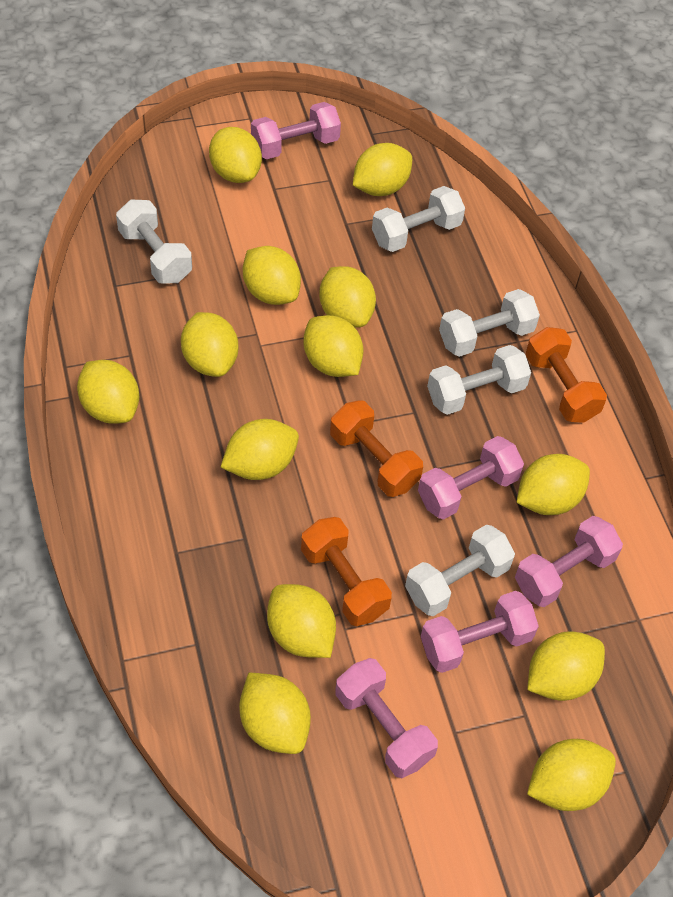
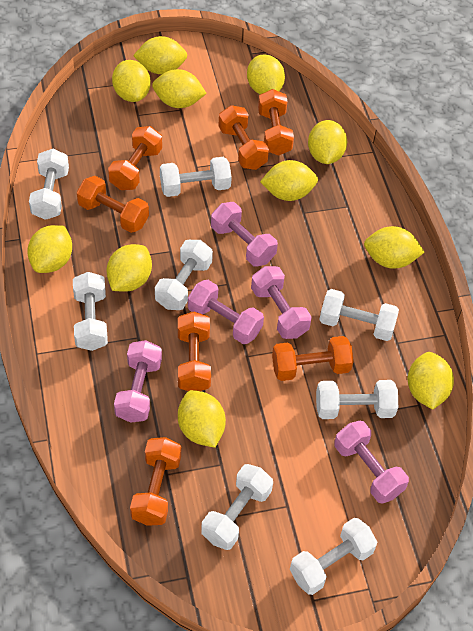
orange dumbbell: 3 -> 7
white dumbbell: 5 -> 8
yellow lemon: 13 -> 11

